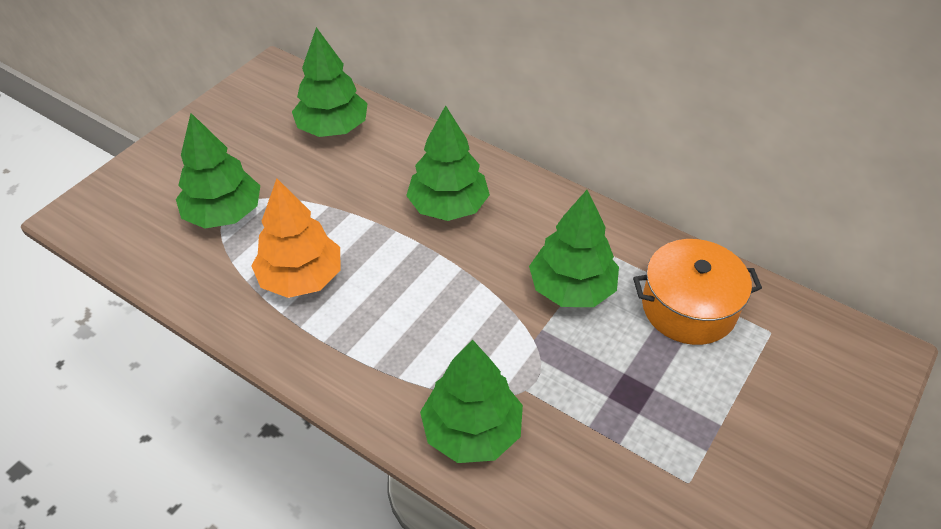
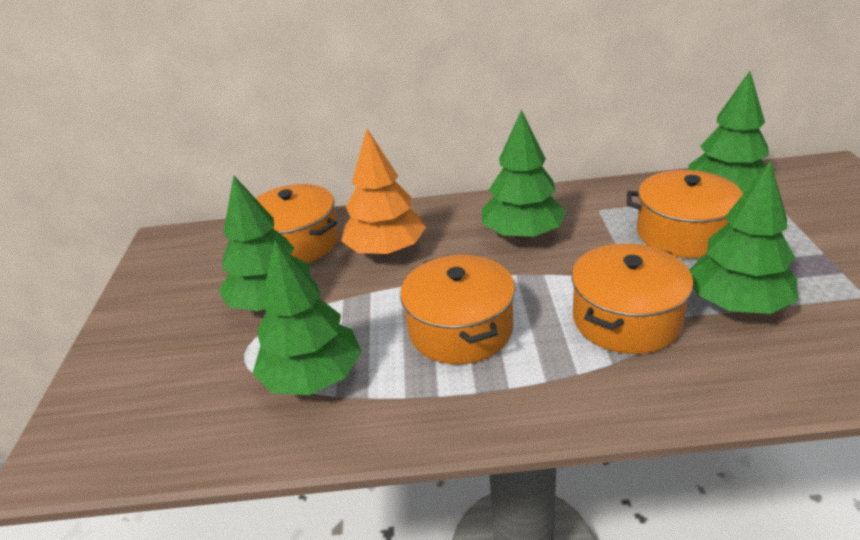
orange pot: 1 -> 4

